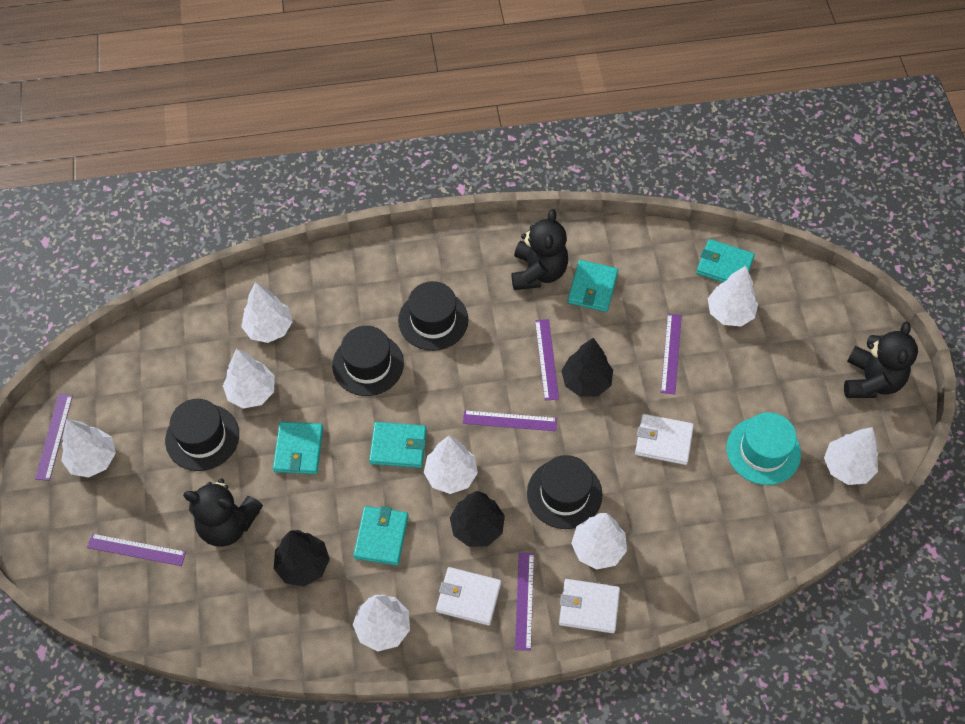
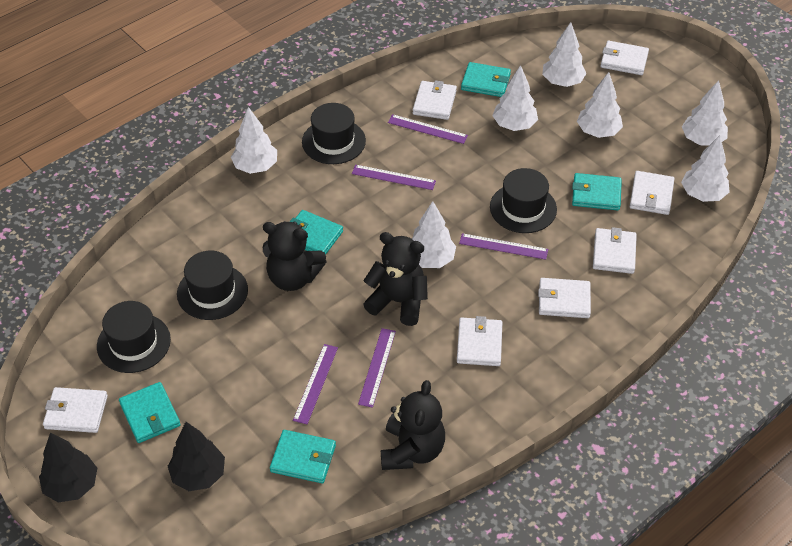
black tree: 3 -> 2
purple ruler: 6 -> 5
turquoise hat: 1 -> 0
white tree: 8 -> 7
white wallet: 3 -> 7

